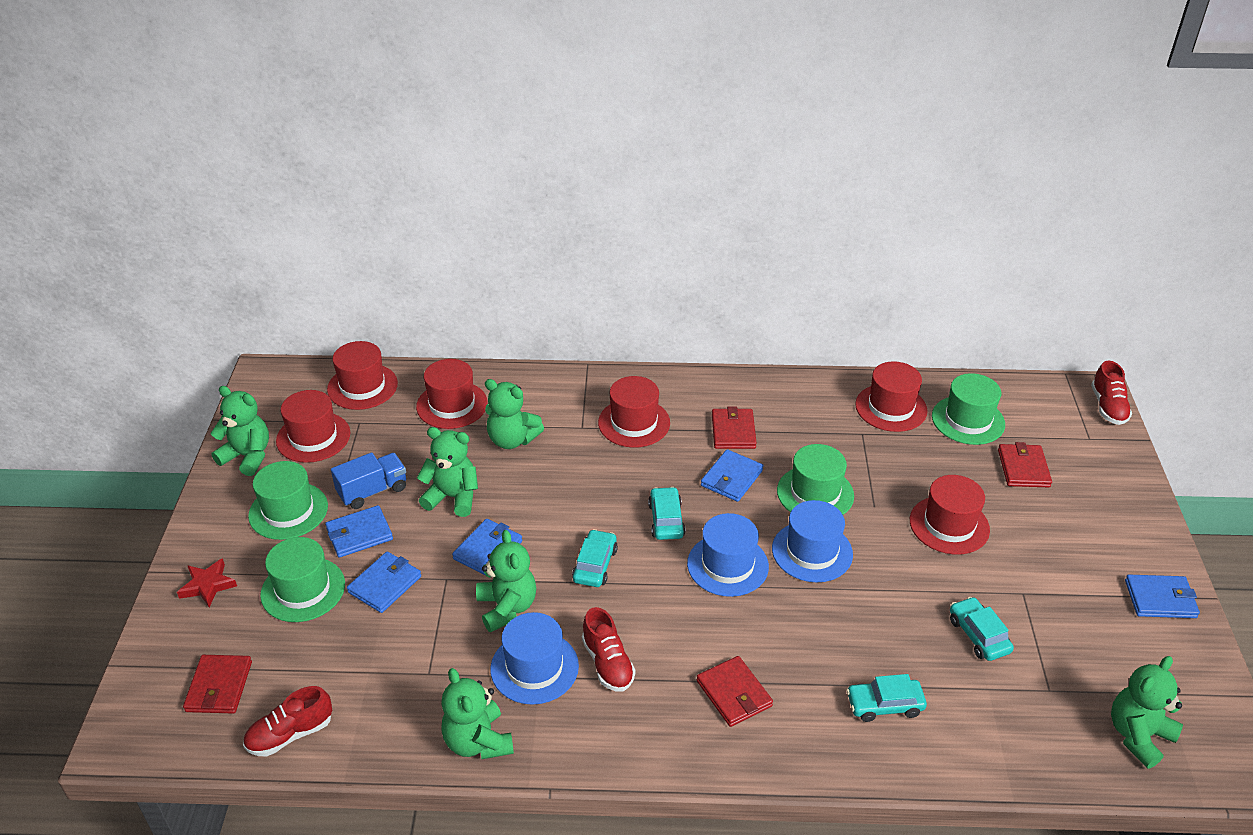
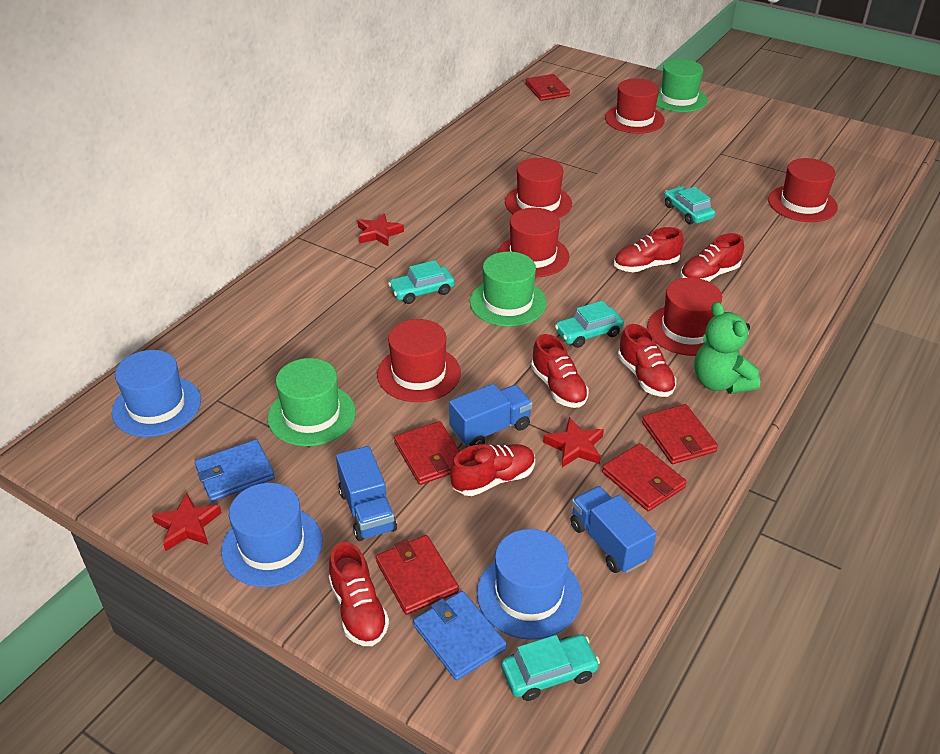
blue truck: 1 -> 3
blue wallet: 5 -> 2
green hat: 4 -> 3
green teddy bear: 6 -> 1
red shoe: 3 -> 6
red star: 1 -> 3
red wallet: 4 -> 5

